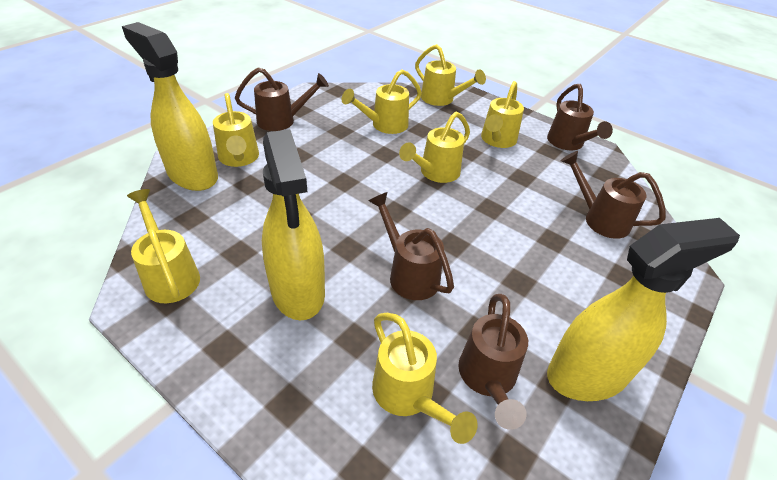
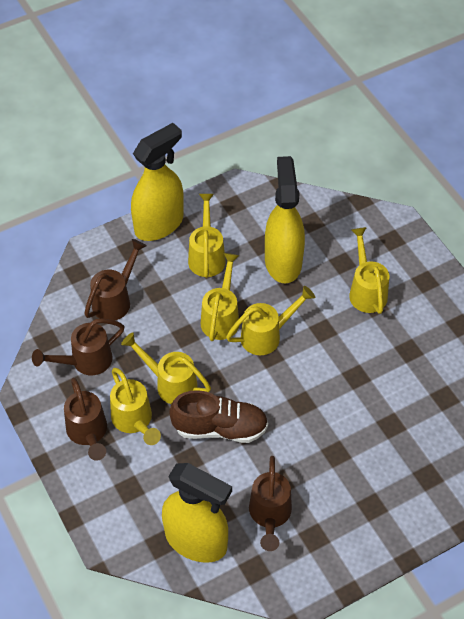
brown shoe: 0 -> 1
brown watering can: 5 -> 4
yellow watering can: 7 -> 6

